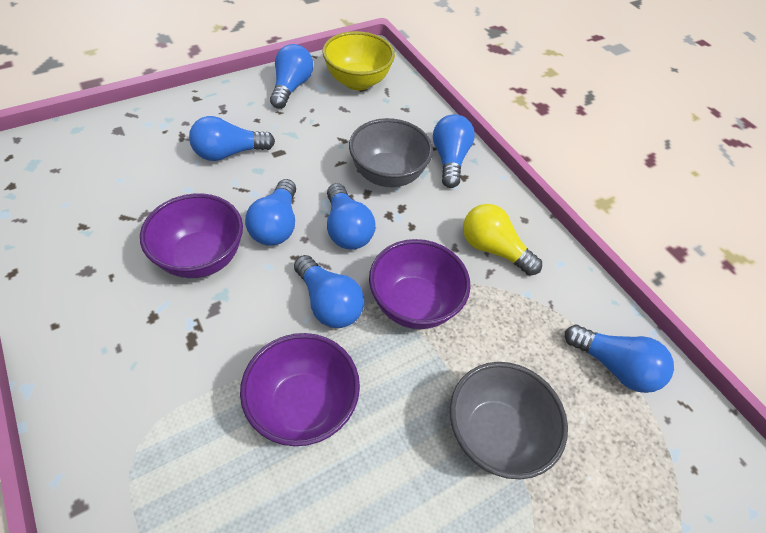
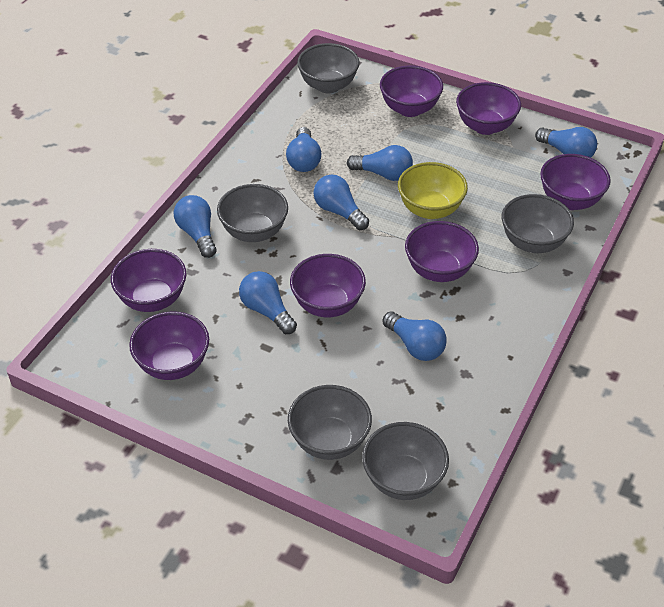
grey bowl: 2 -> 5
purple bowl: 3 -> 7
yellow light bulb: 1 -> 0

